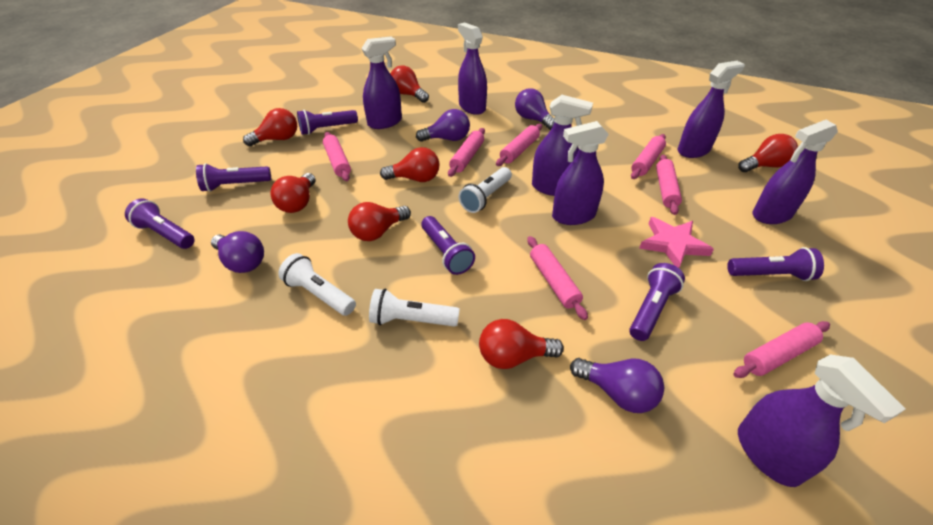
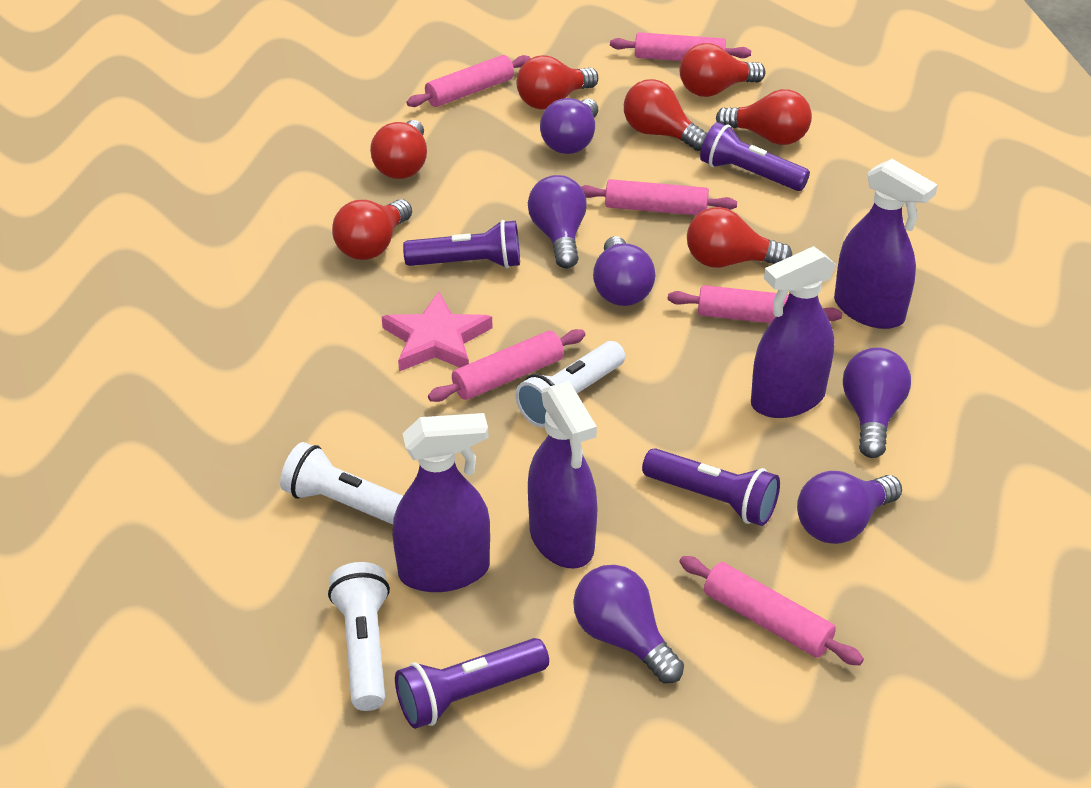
pink rolling pin: 7 -> 6
purple flashlight: 6 -> 4
purple light bulb: 4 -> 6
purple spray bottle: 7 -> 4

